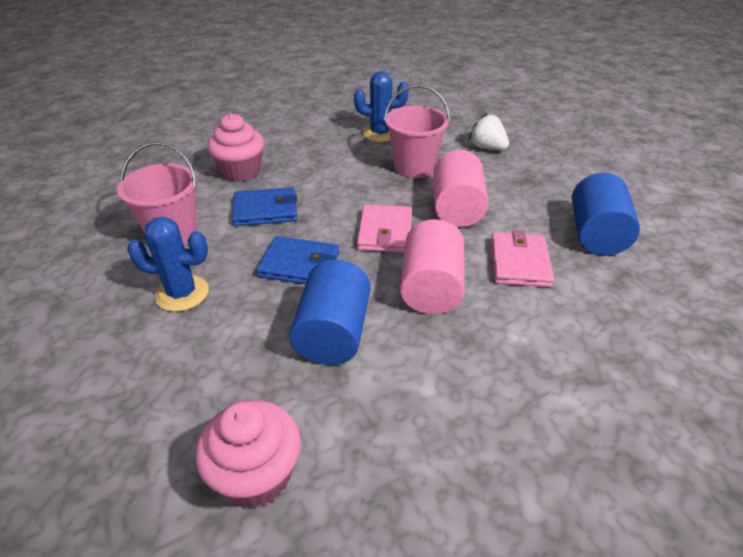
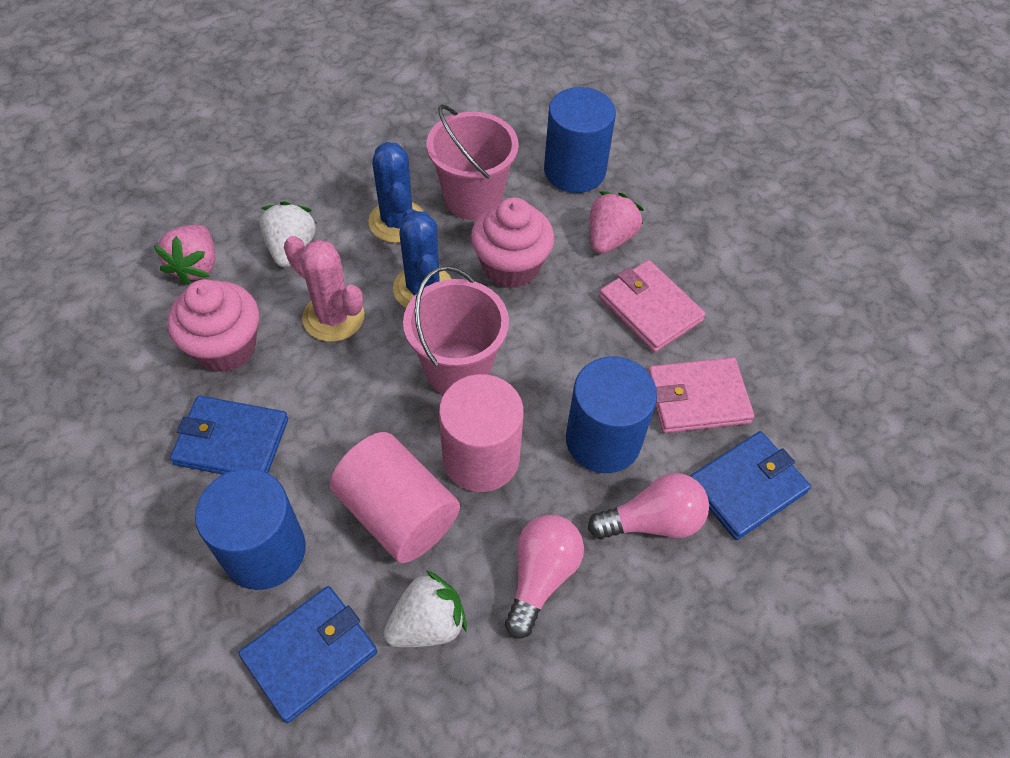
blue cylinder: 2 -> 3
blue wallet: 2 -> 3
pink cactus: 0 -> 1
pink light bulb: 0 -> 2
pink strawberry: 0 -> 2
white strawberry: 1 -> 2

